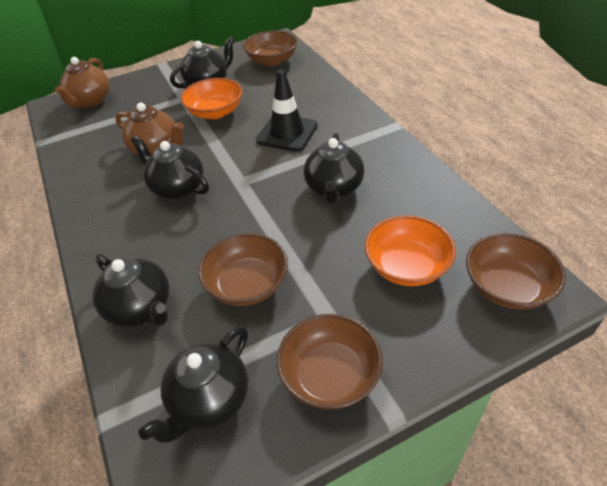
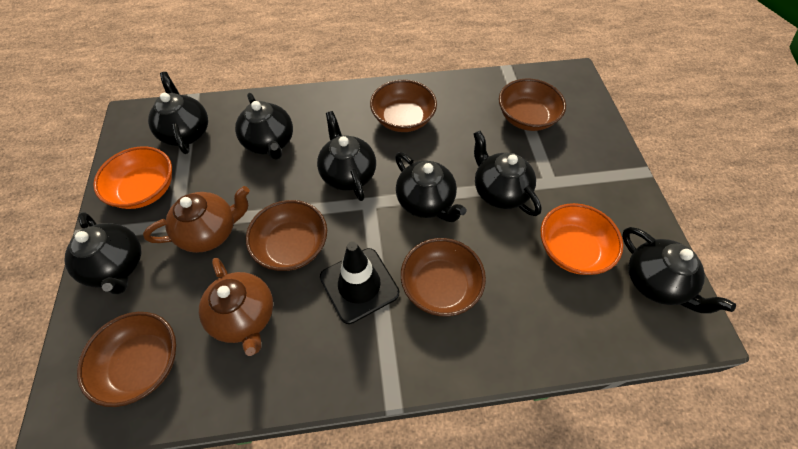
black teapot: 5 -> 7
brown bowl: 4 -> 5

